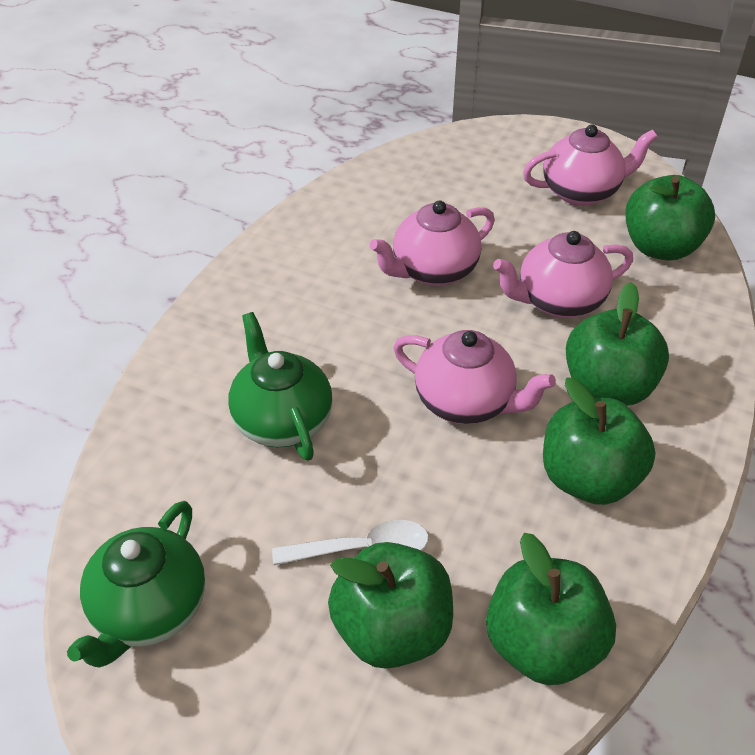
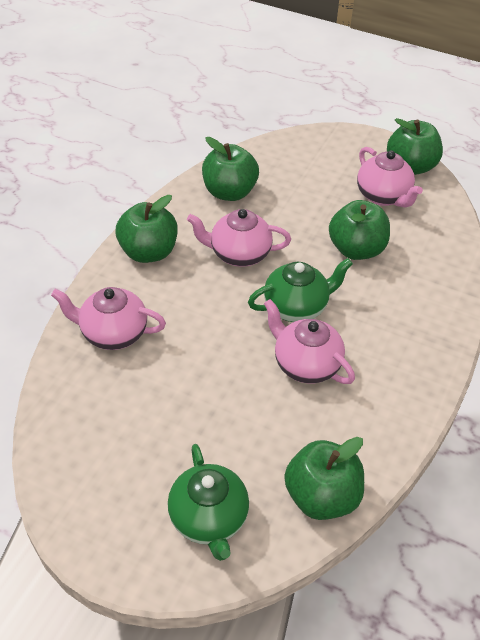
white spoon: 1 -> 0

